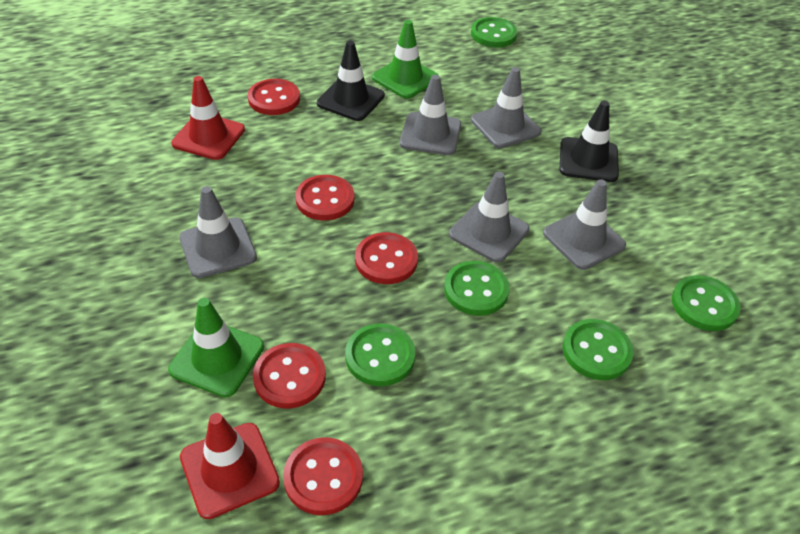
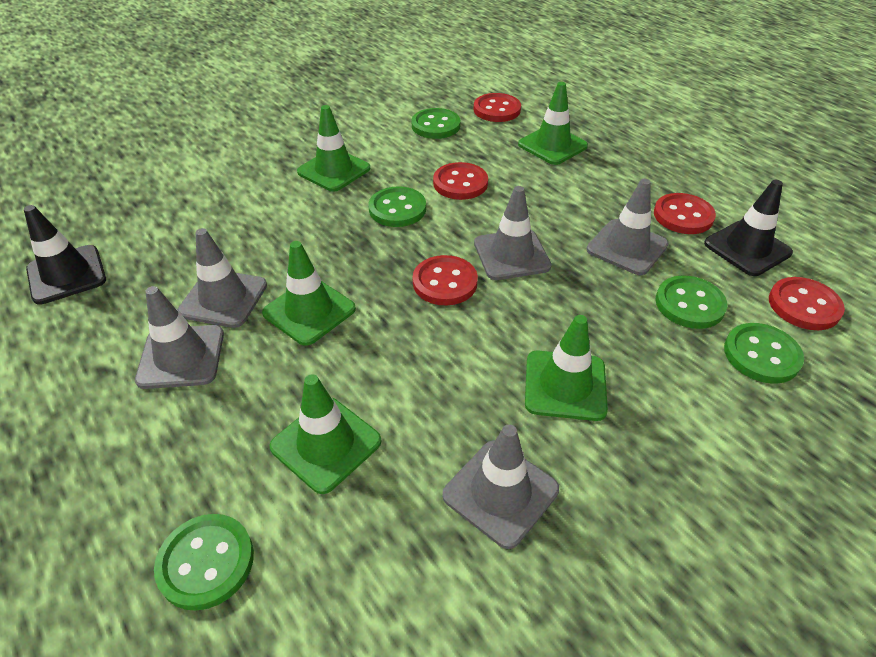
green traffic cone: 2 -> 5
red traffic cone: 2 -> 0

